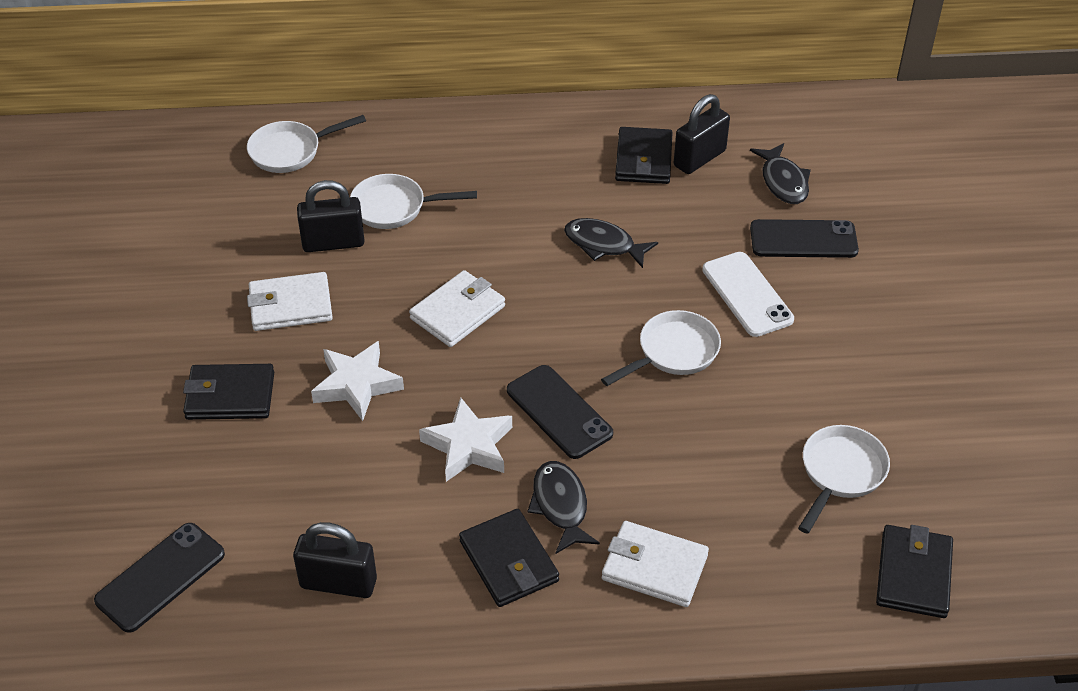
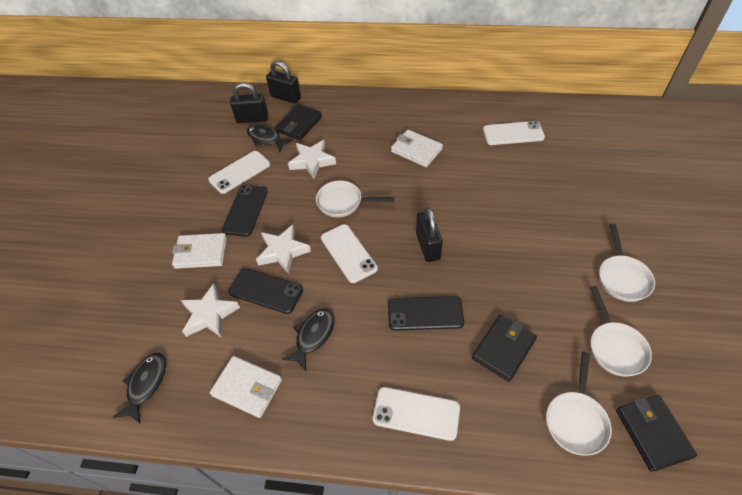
black wallet: 4 -> 3
white phone: 1 -> 4
white star: 2 -> 3

